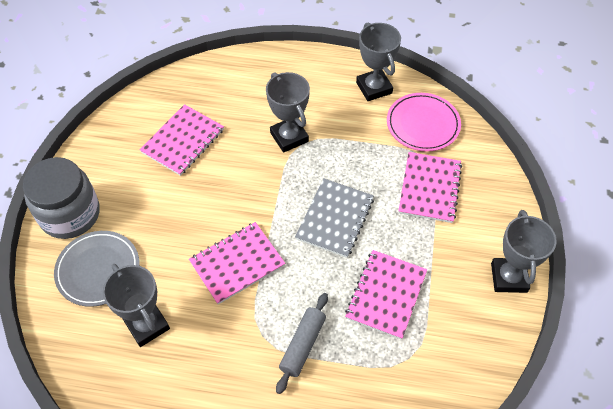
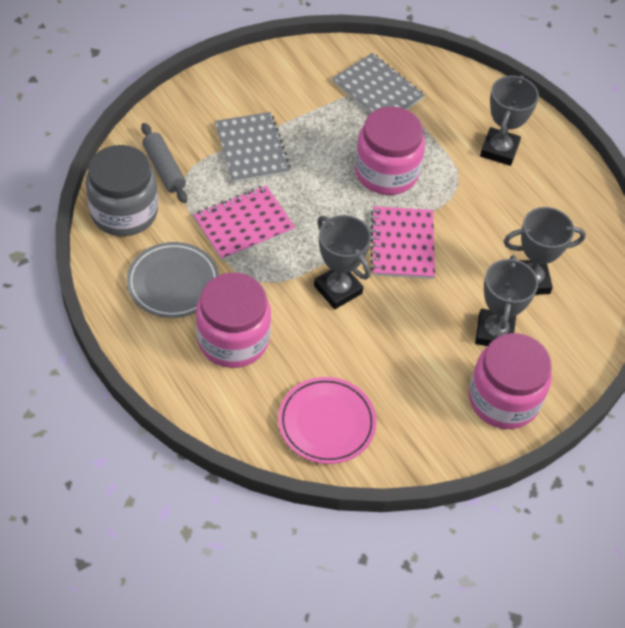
grey notebook: 1 -> 2
pink jar: 0 -> 3
pink notebook: 4 -> 2

